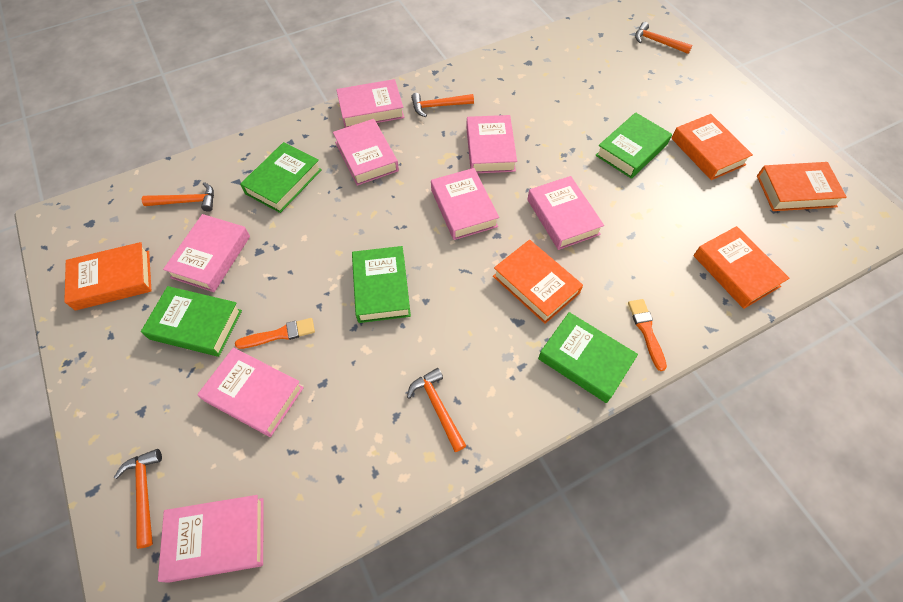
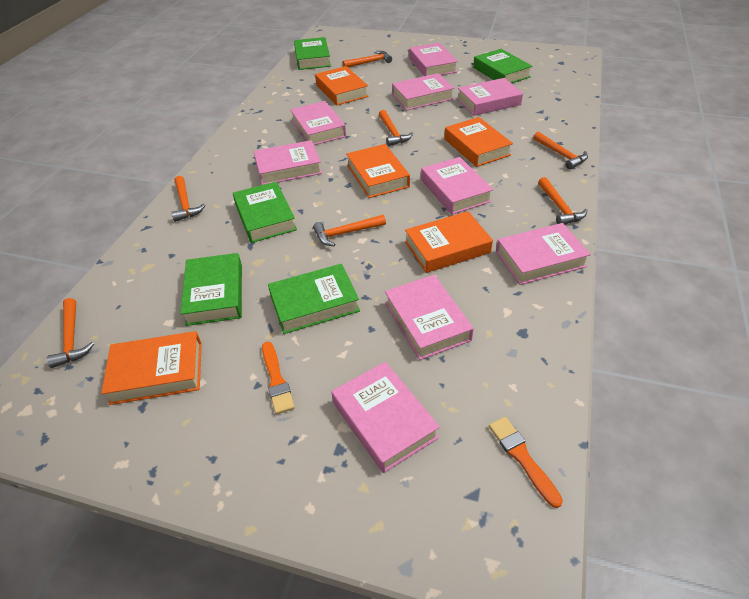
orange hammer: 5 -> 7
pink book: 8 -> 9

